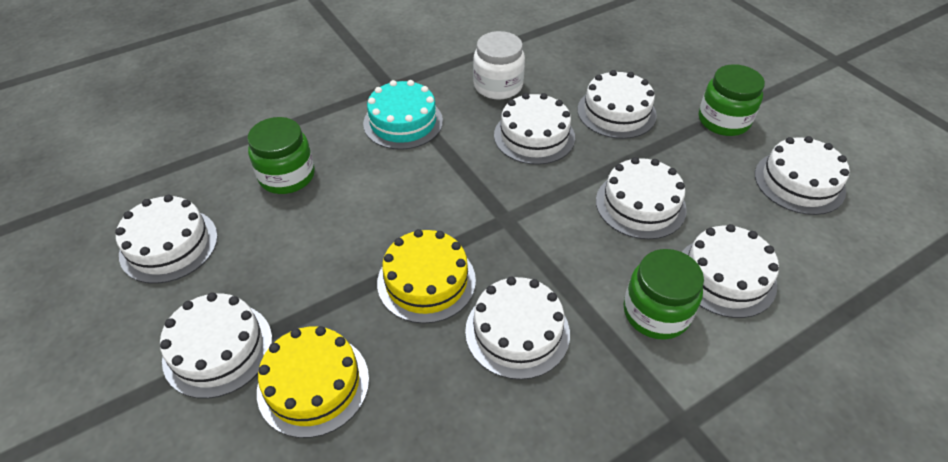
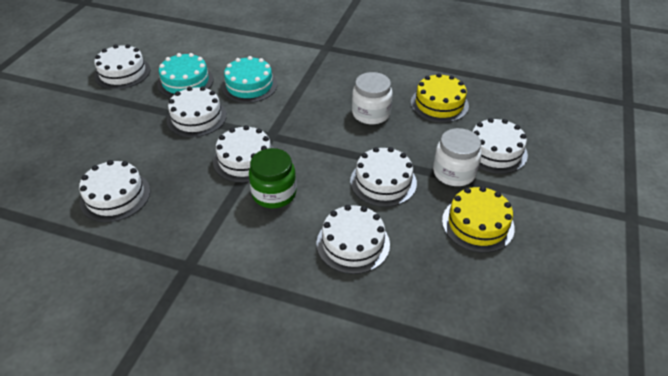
green jar: 3 -> 1
turquoise cake: 1 -> 2
white cake: 8 -> 7
white jar: 1 -> 2

